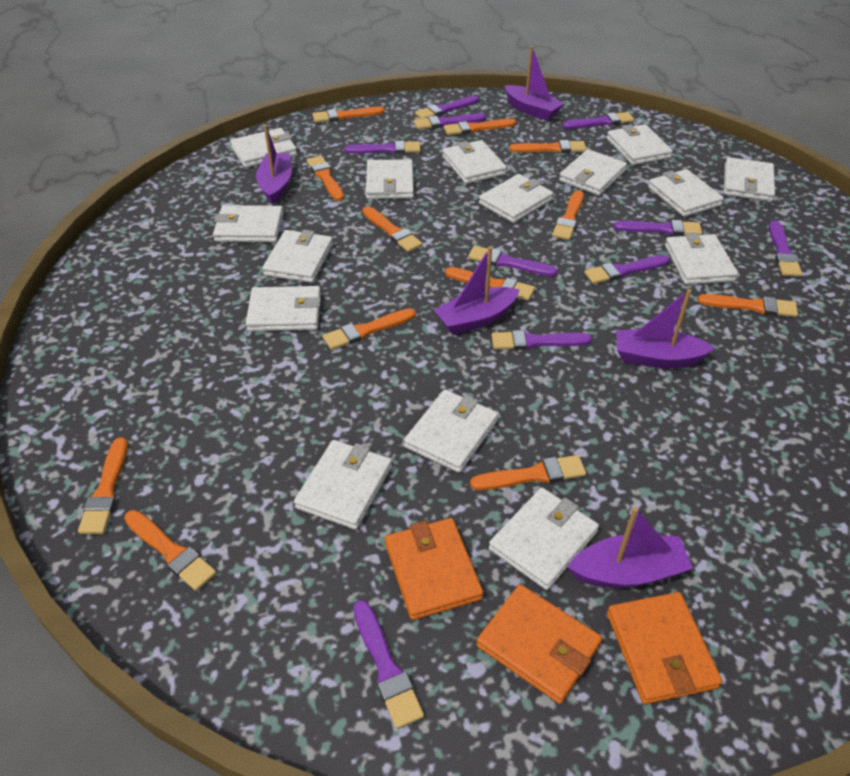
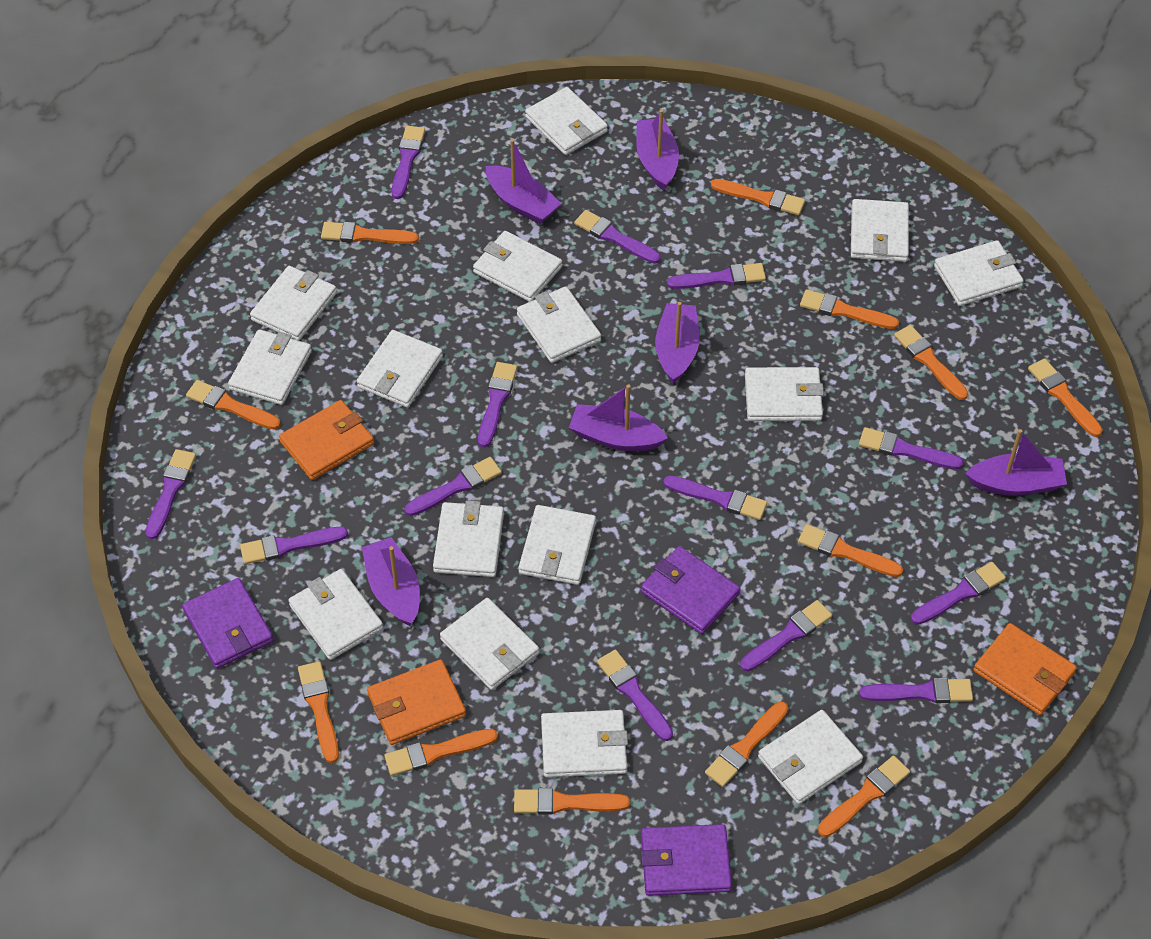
purple boat: 5 -> 6
purple brush: 10 -> 13
purple wallet: 0 -> 3

